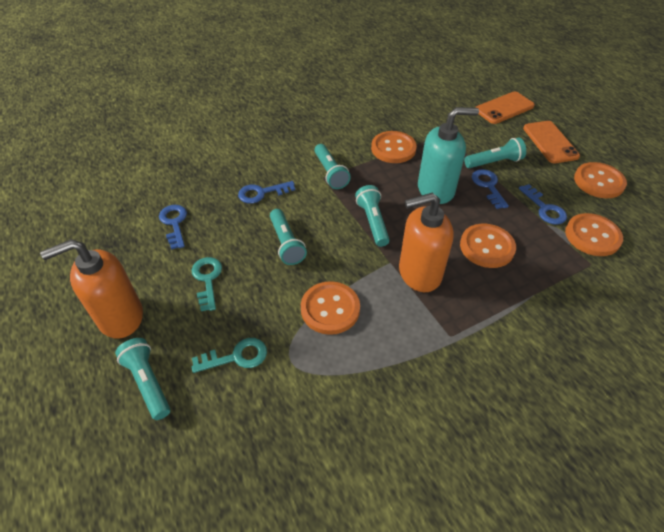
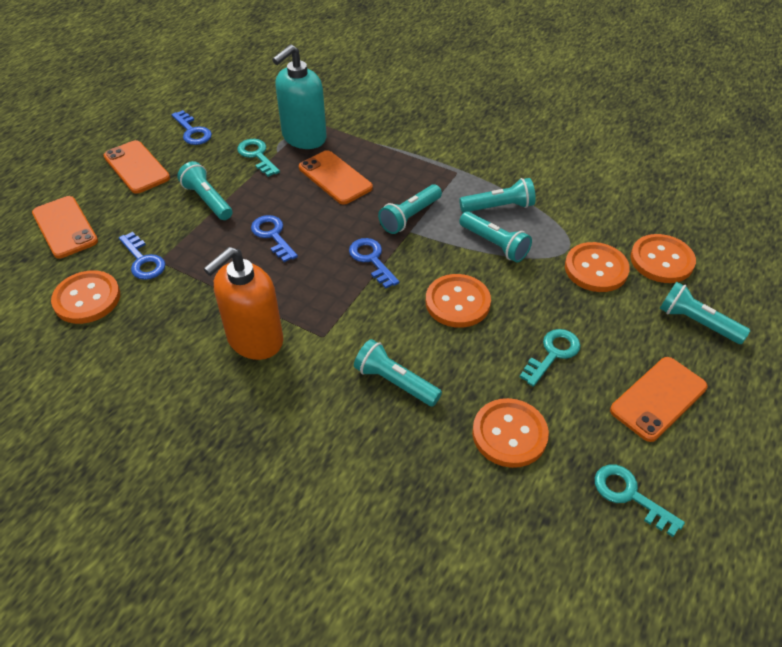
orange phone: 2 -> 4
orange soap dispenser: 2 -> 1
turquoise flashlight: 5 -> 6
turquoise key: 2 -> 3

